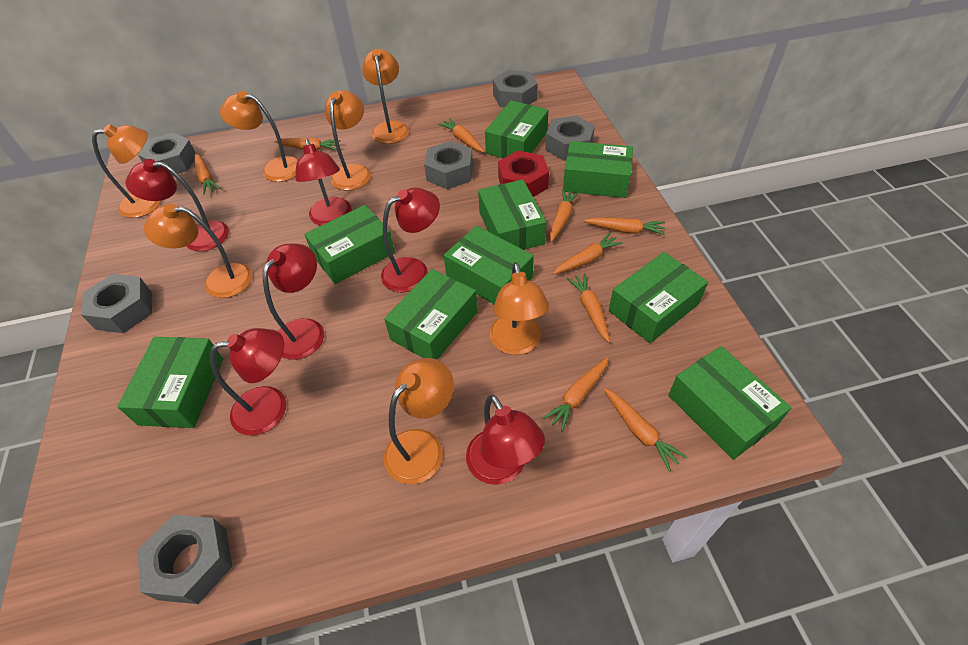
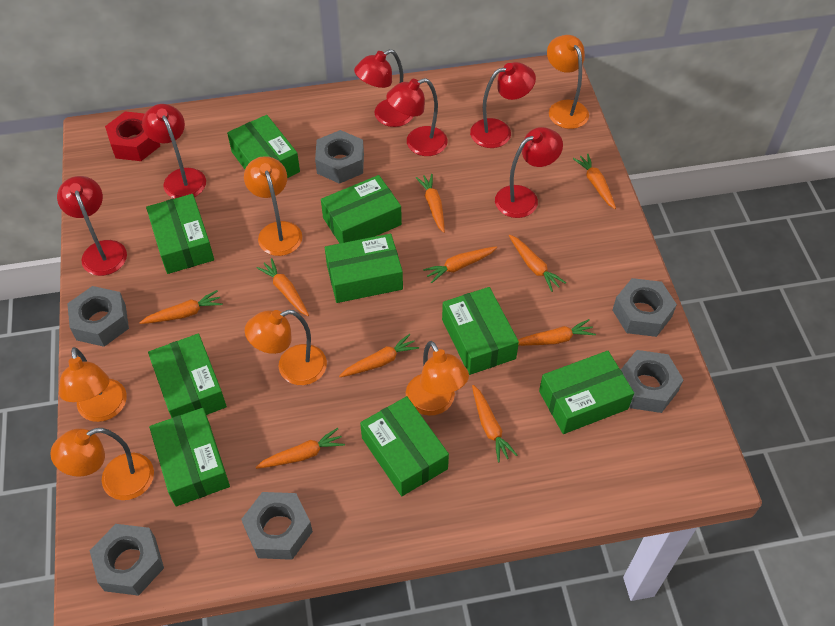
orange carrot: 9 -> 10
orange lamp: 7 -> 6

